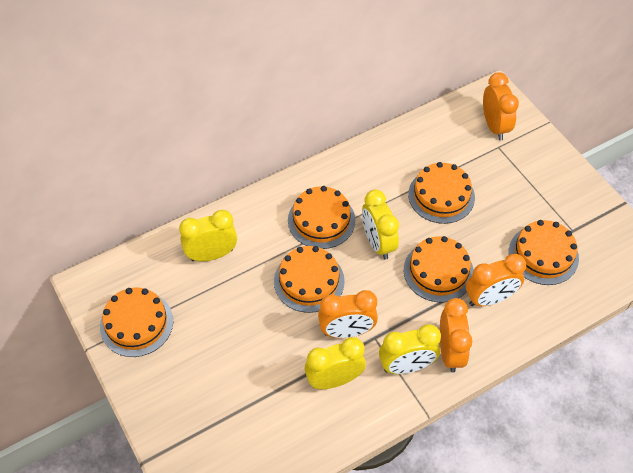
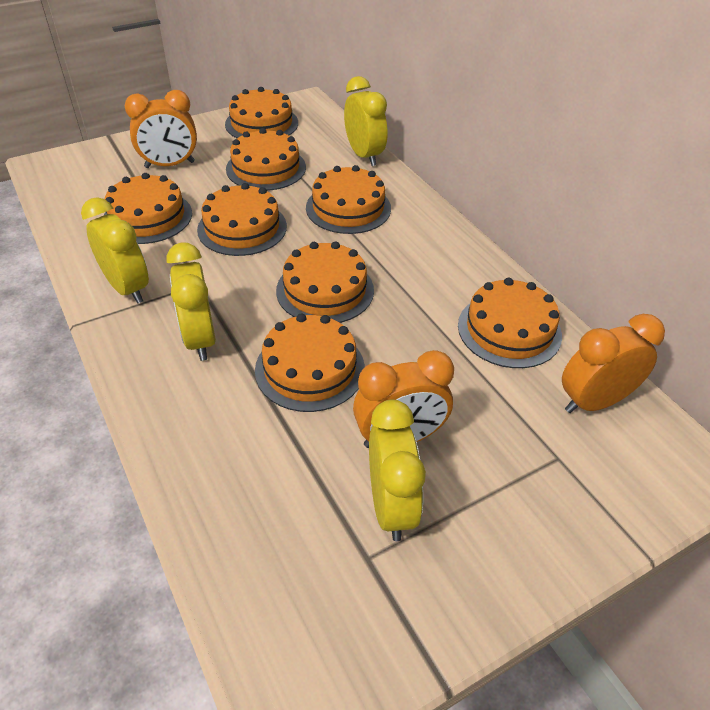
orange cake: 6 -> 8
orange clock: 4 -> 3

